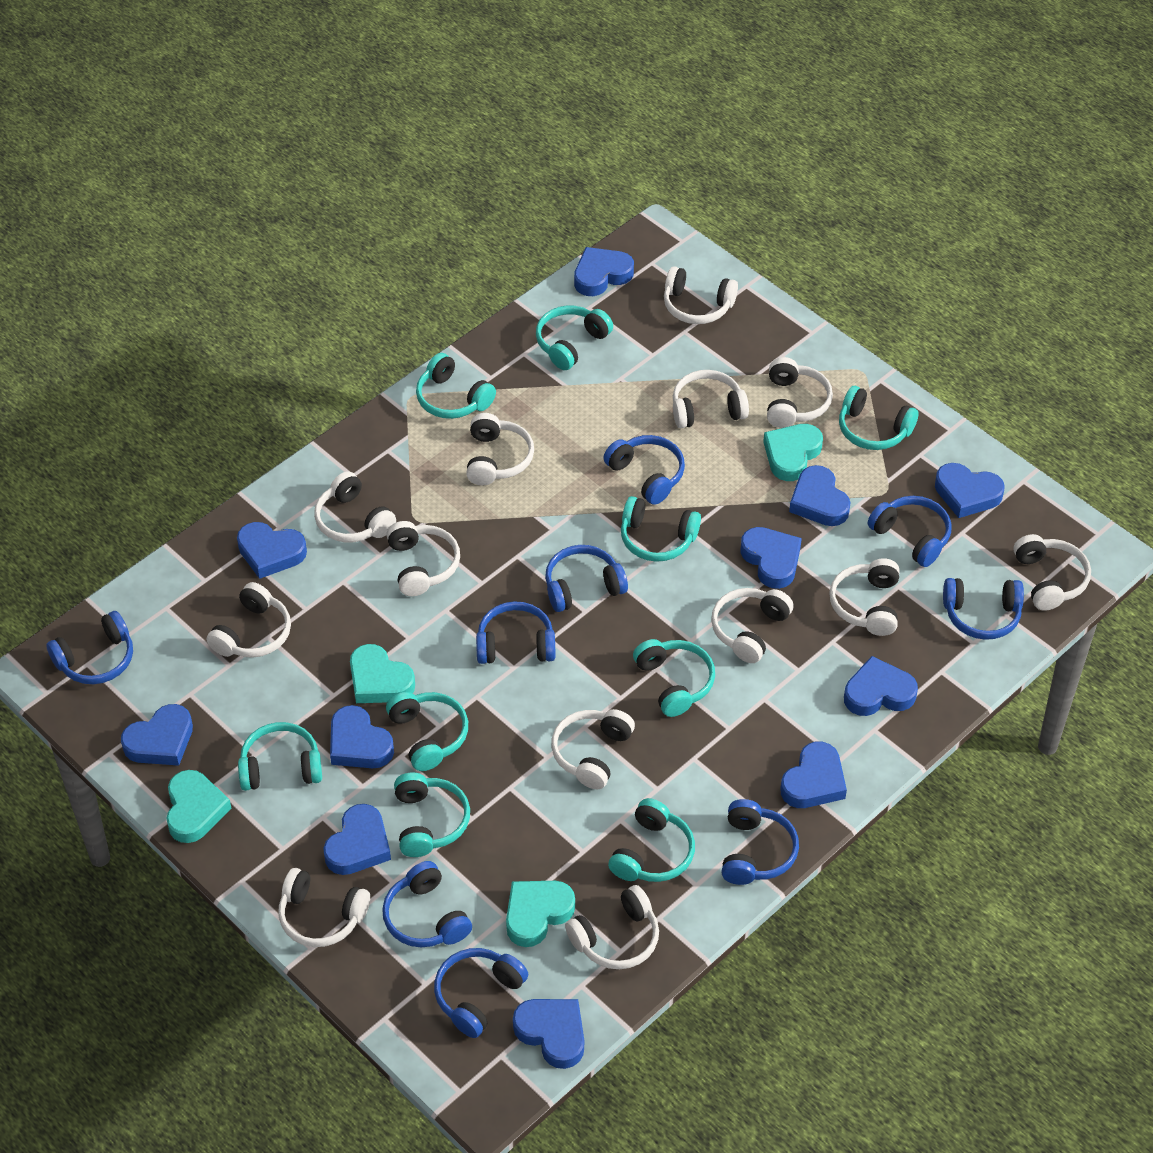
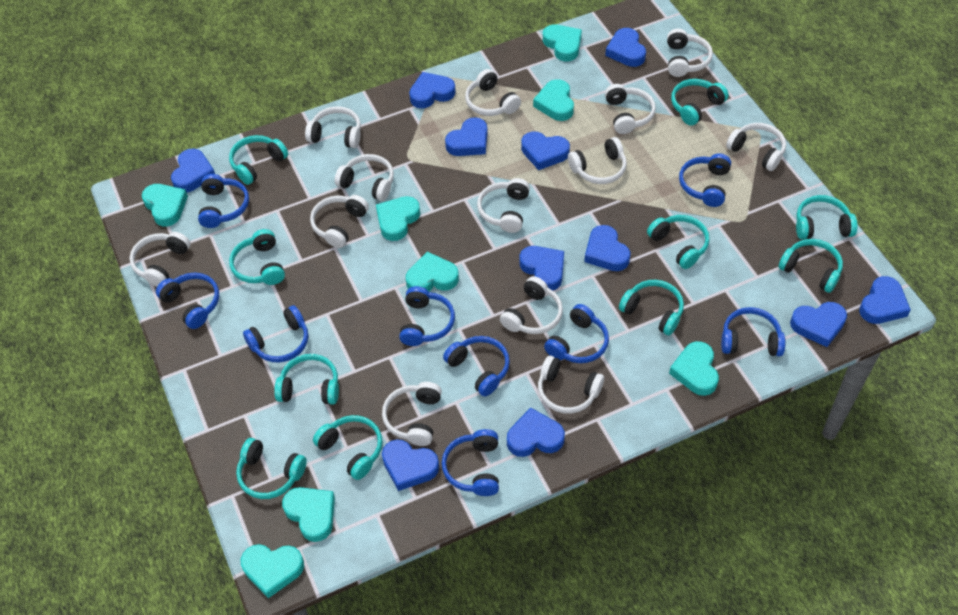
turquoise headphones: 9 -> 10
turquoise heart: 4 -> 8

